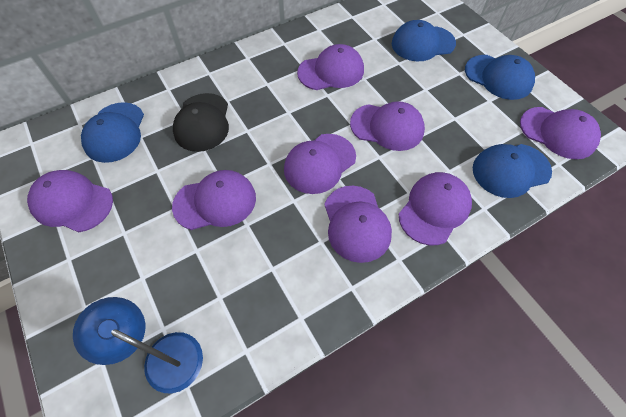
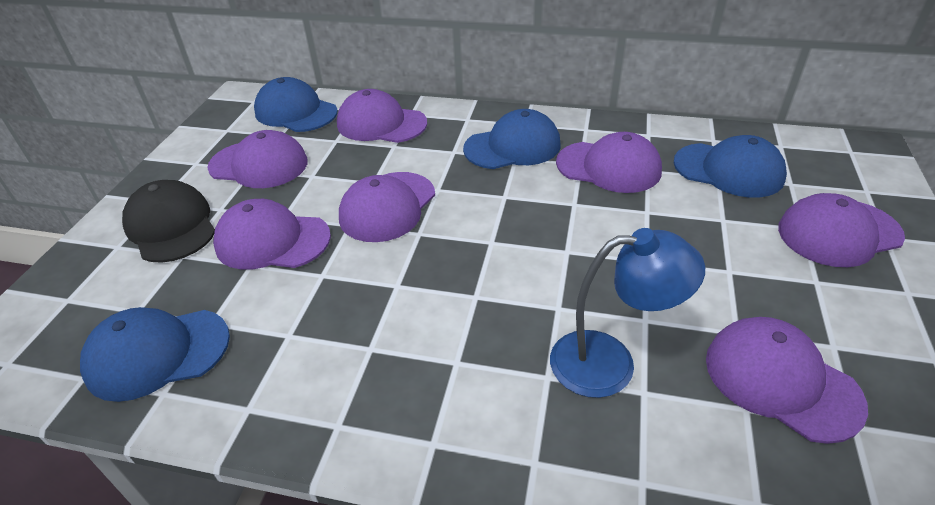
purple cap: 8 -> 7

